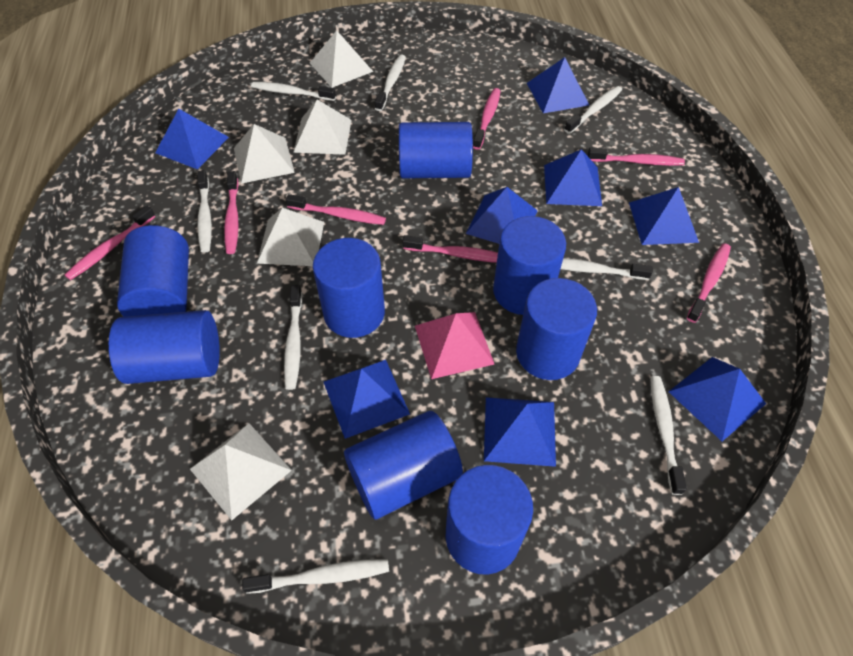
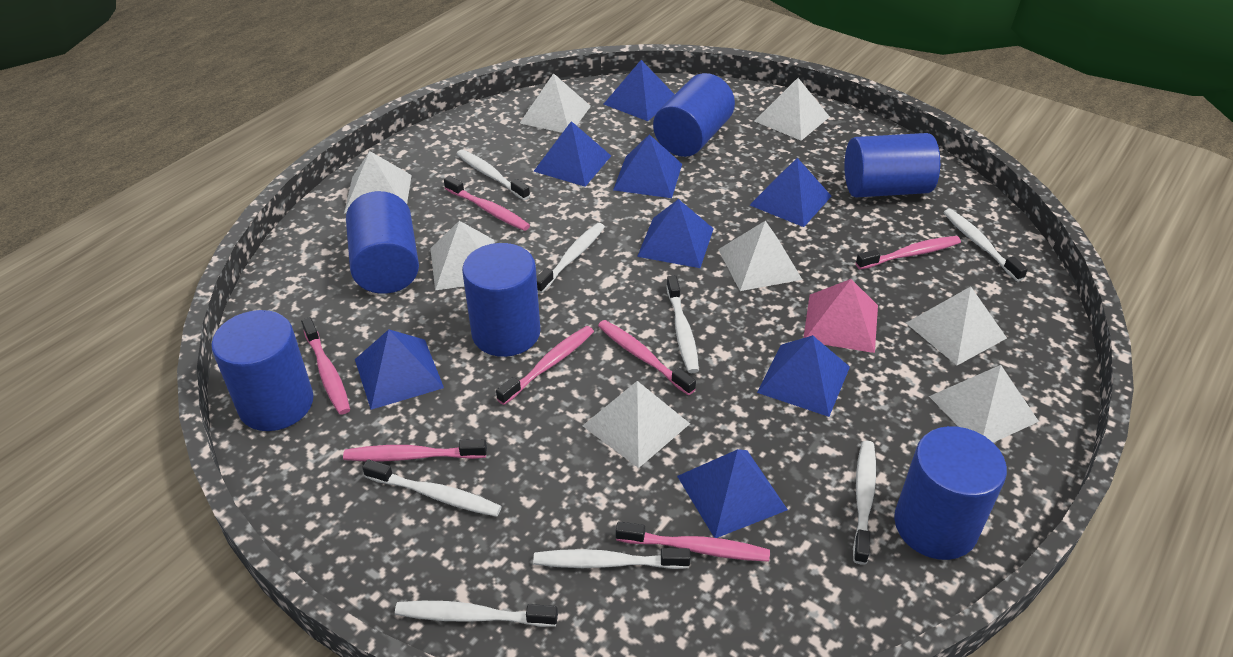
blue cylinder: 8 -> 6
white pyramid: 5 -> 8

